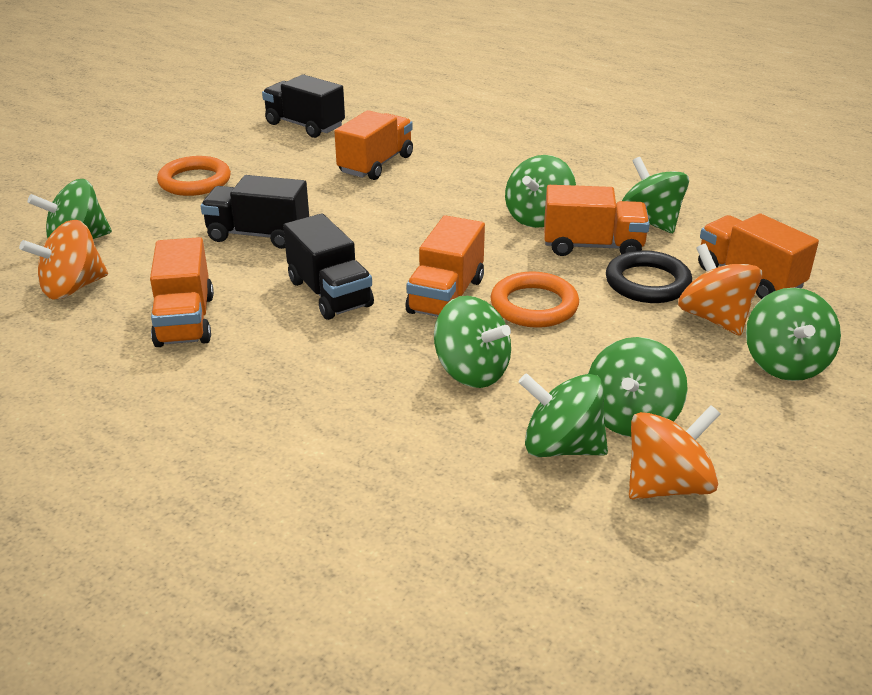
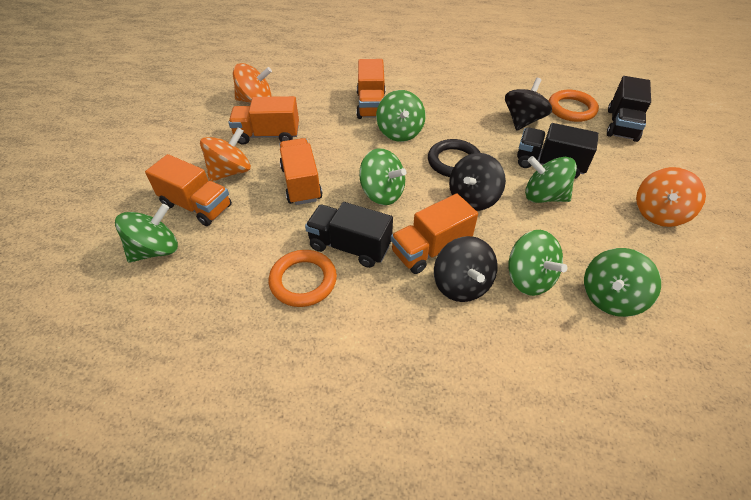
black spinning top: 0 -> 3
green spinning top: 7 -> 6

